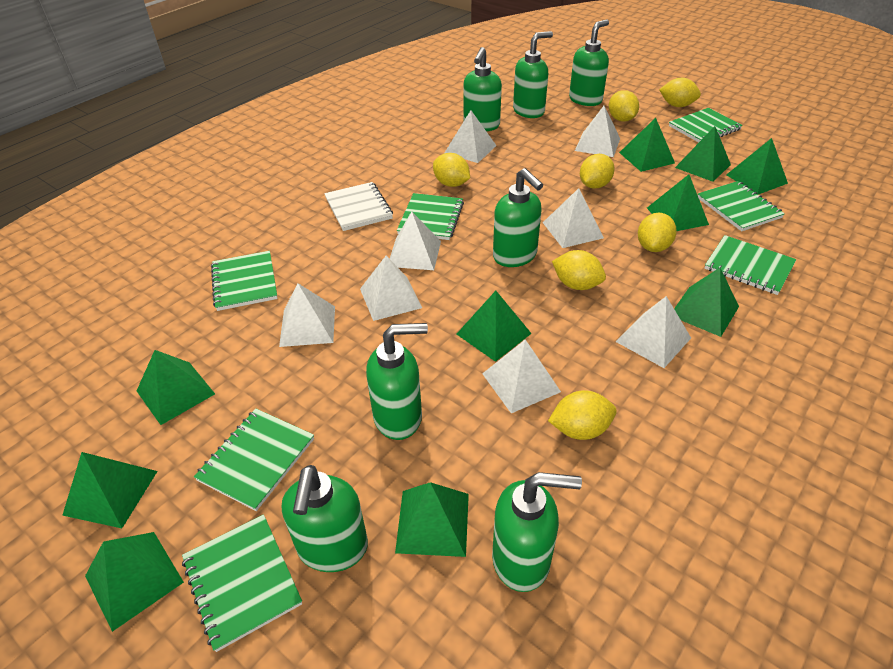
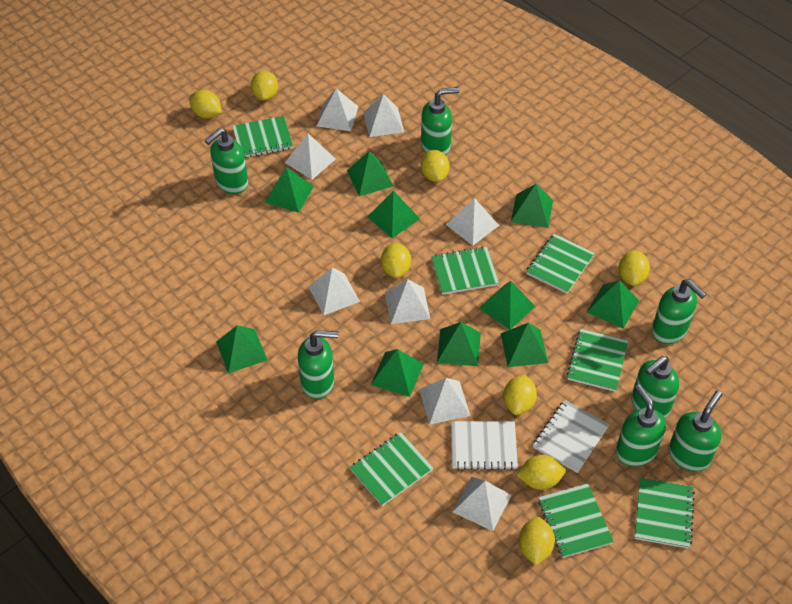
white notebook: 1 -> 2
yellow lemon: 7 -> 8

